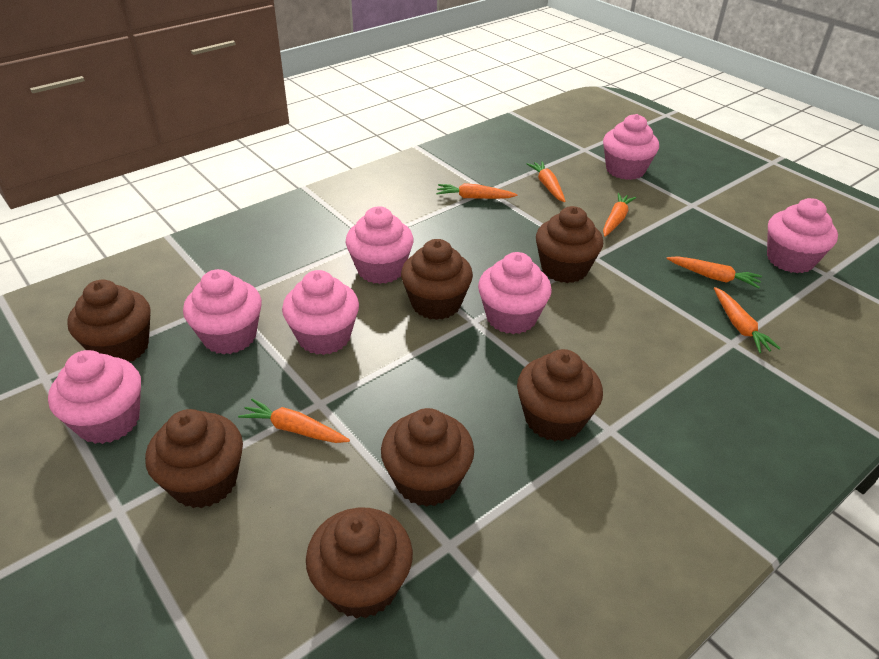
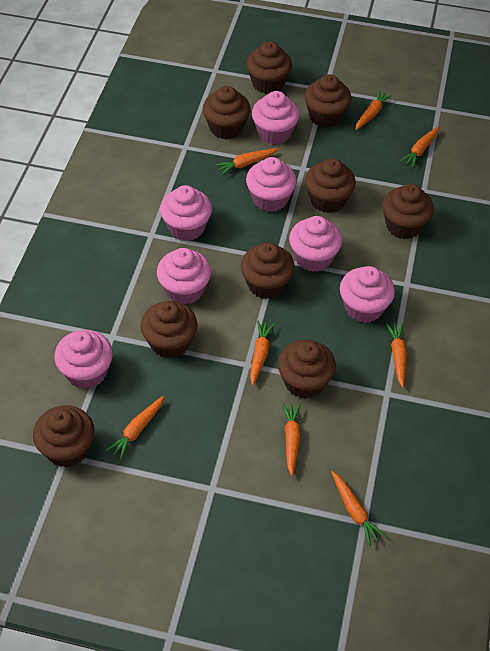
brown cupcake: 7 -> 9
orange carrot: 6 -> 8

